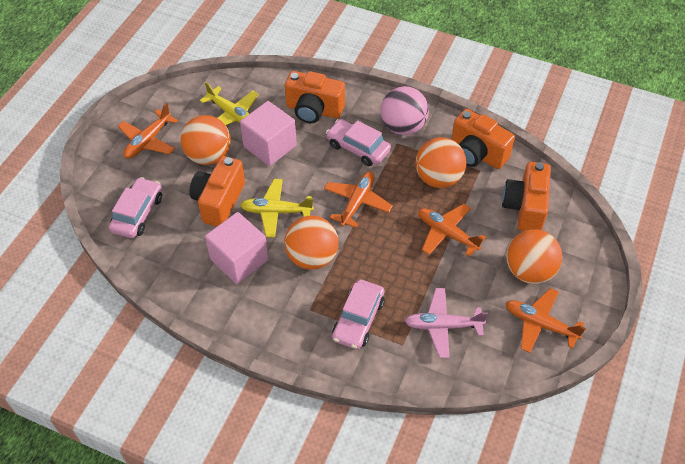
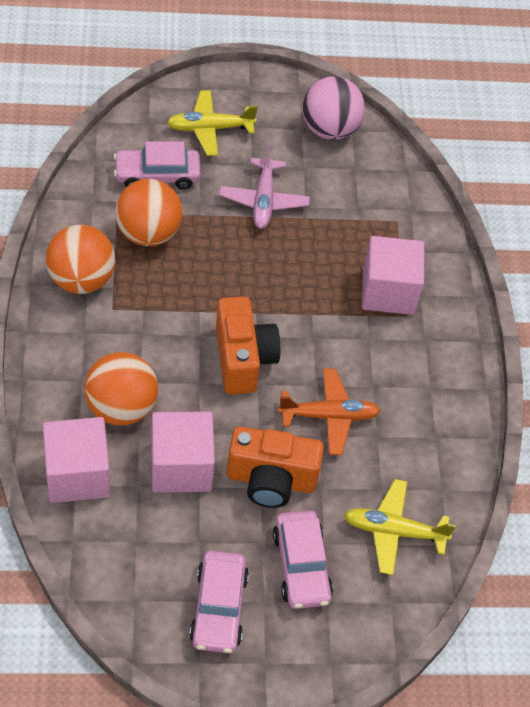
orange ball: 4 -> 3
orange camera: 4 -> 2
orange plane: 4 -> 1
pink cube: 2 -> 3

